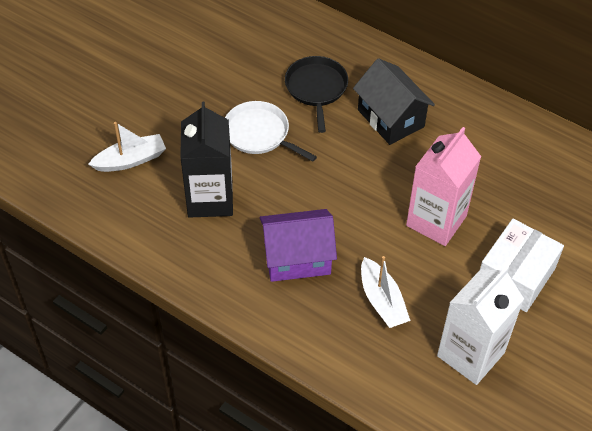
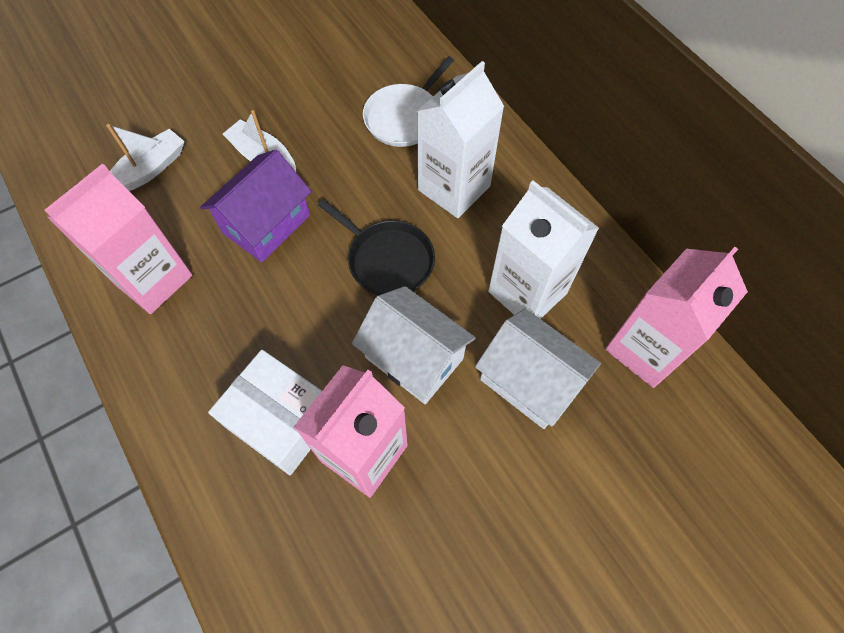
black carton: 1 -> 0
black house: 1 -> 0
pink carton: 1 -> 3
white carton: 1 -> 2
white house: 0 -> 2

